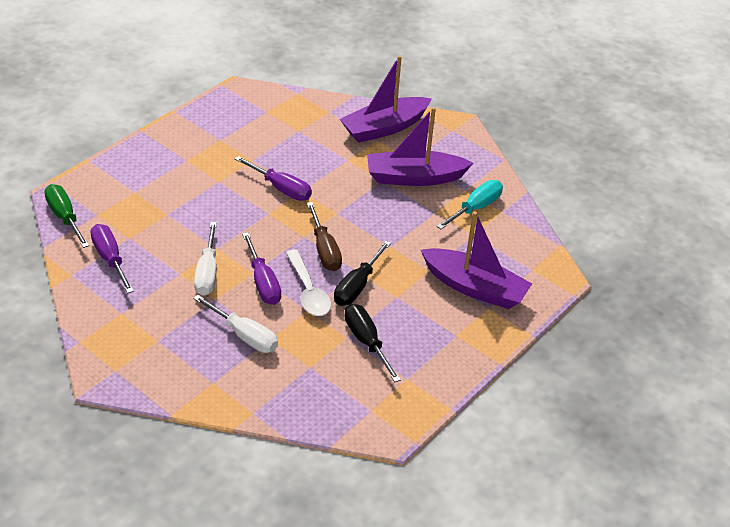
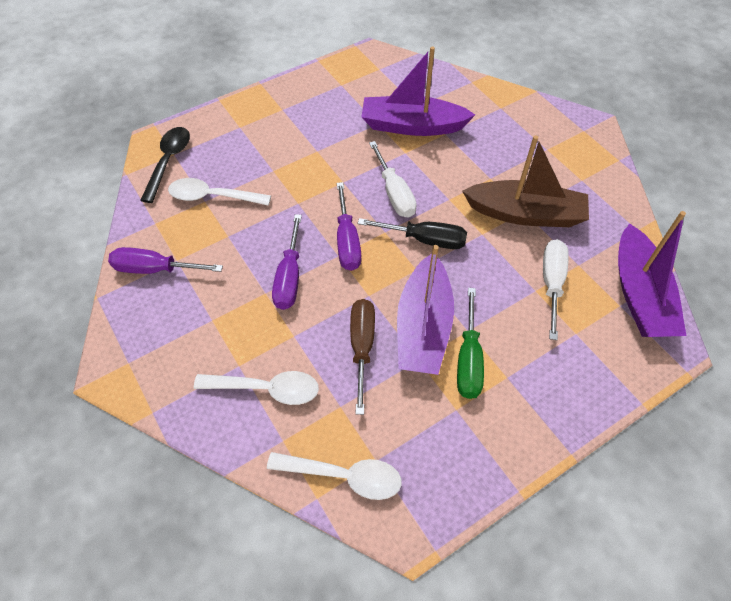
black screwdriver: 2 -> 1
black spoon: 0 -> 1
brown boat: 0 -> 1
turquoise screwdriver: 1 -> 0
white spoon: 1 -> 3

